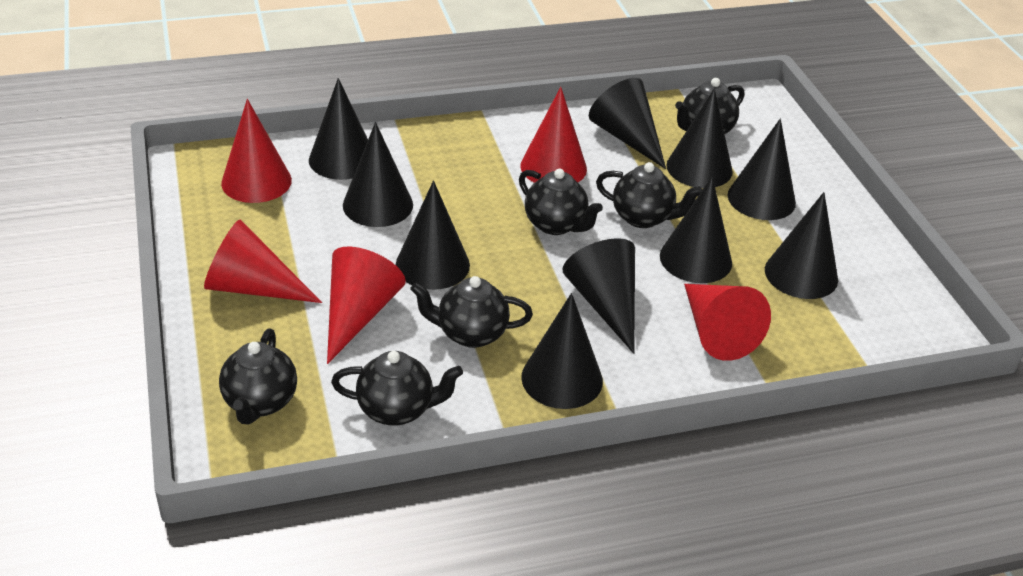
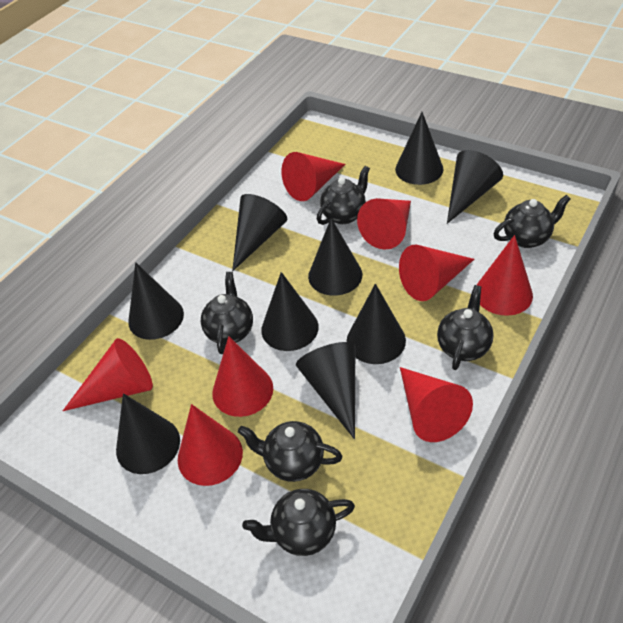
black cone: 10 -> 9
red cone: 5 -> 8

